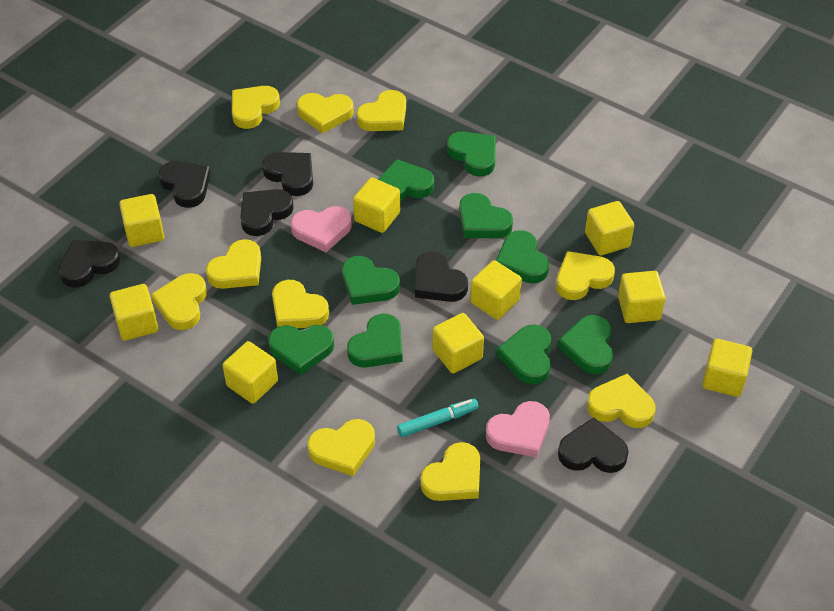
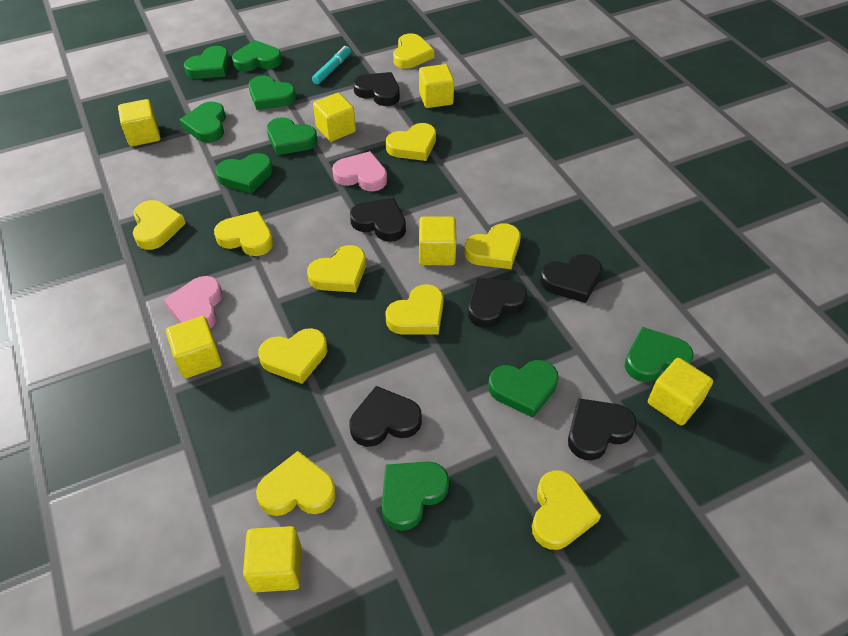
yellow cube: 9 -> 7

